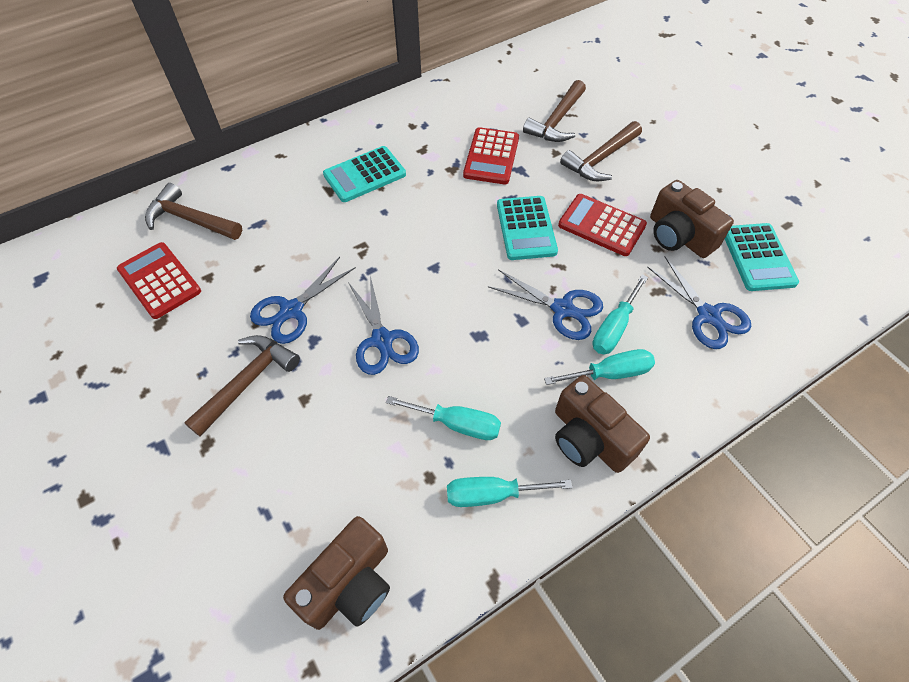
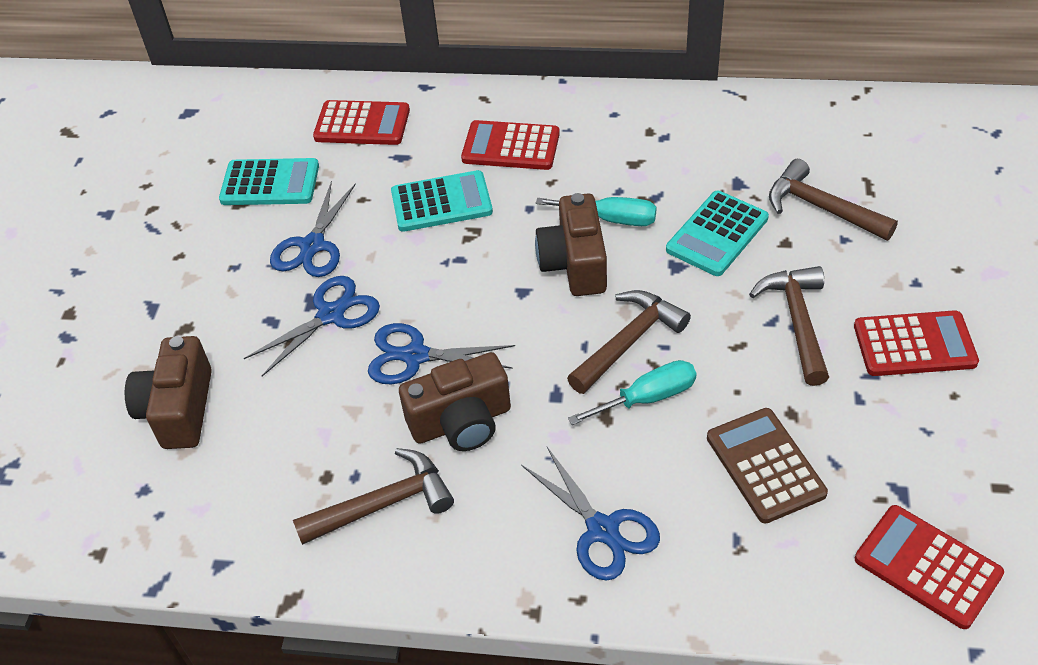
brown calculator: 0 -> 1
red calculator: 3 -> 4
turquoise screwdriver: 4 -> 2

